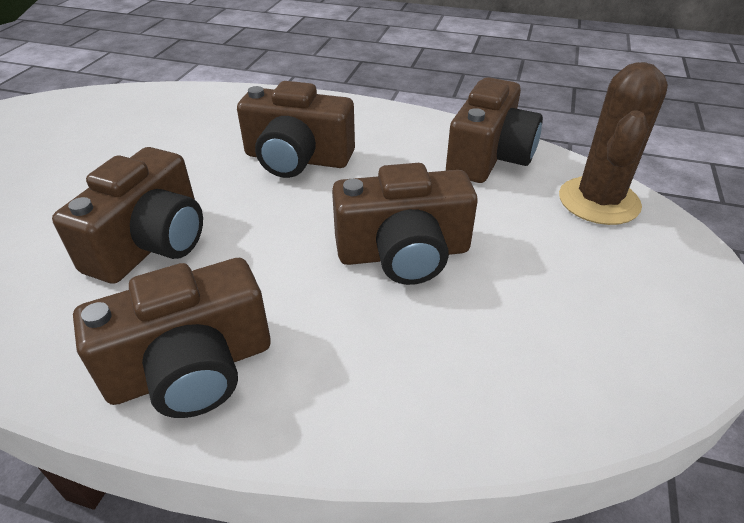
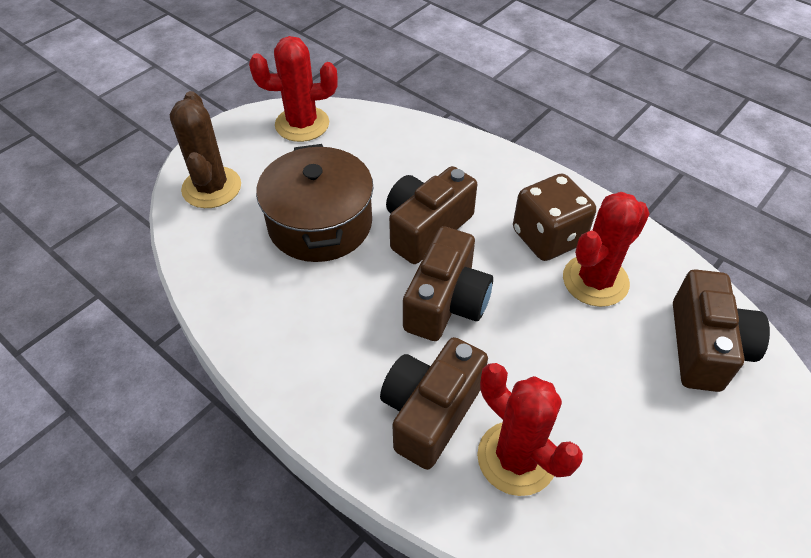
brown camera: 5 -> 4
brown dice: 0 -> 1
brown pot: 0 -> 1
red cactus: 0 -> 3

